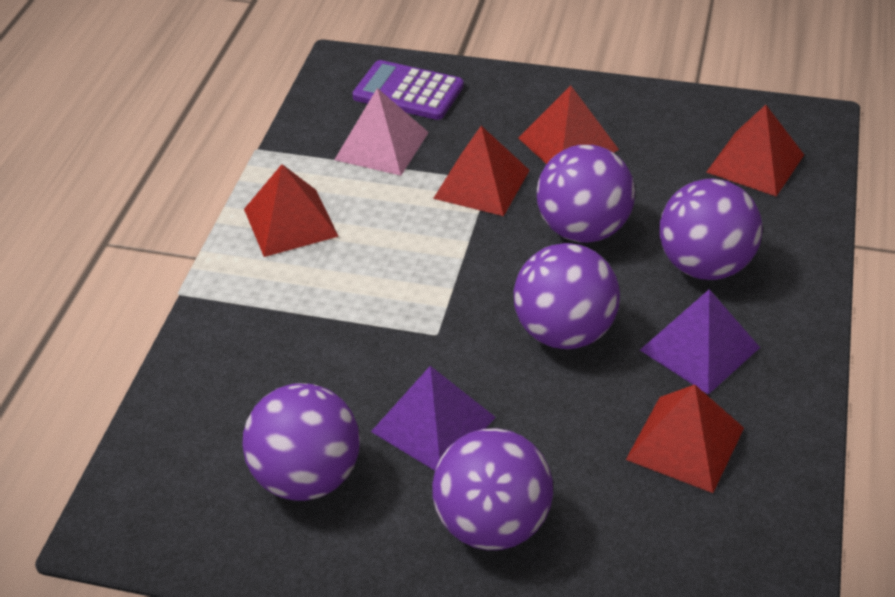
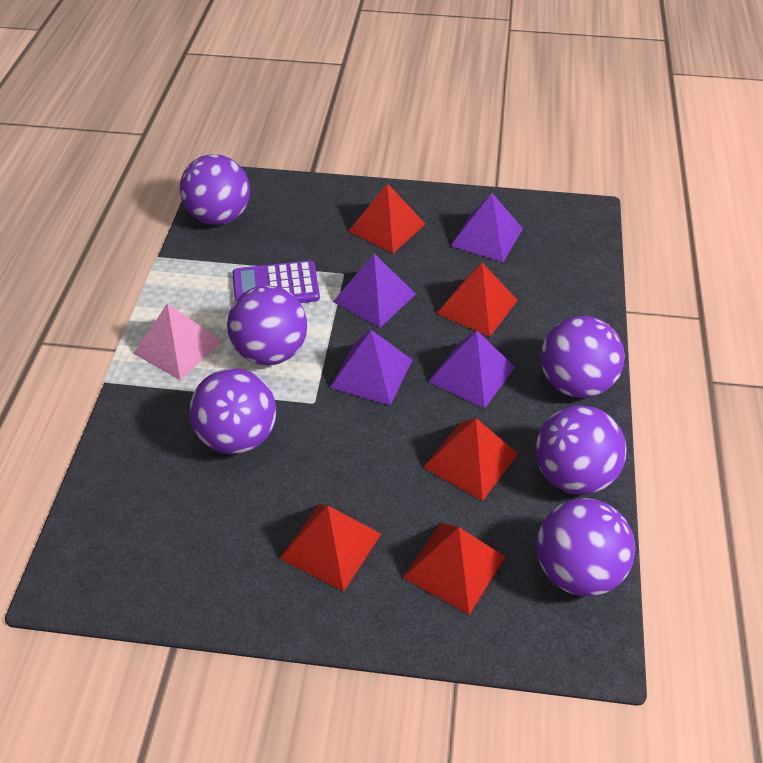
purple ball: 5 -> 6
purple pyramid: 2 -> 4

